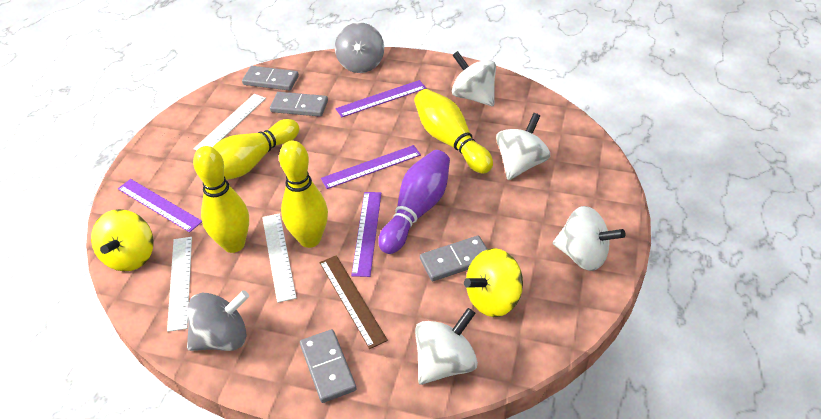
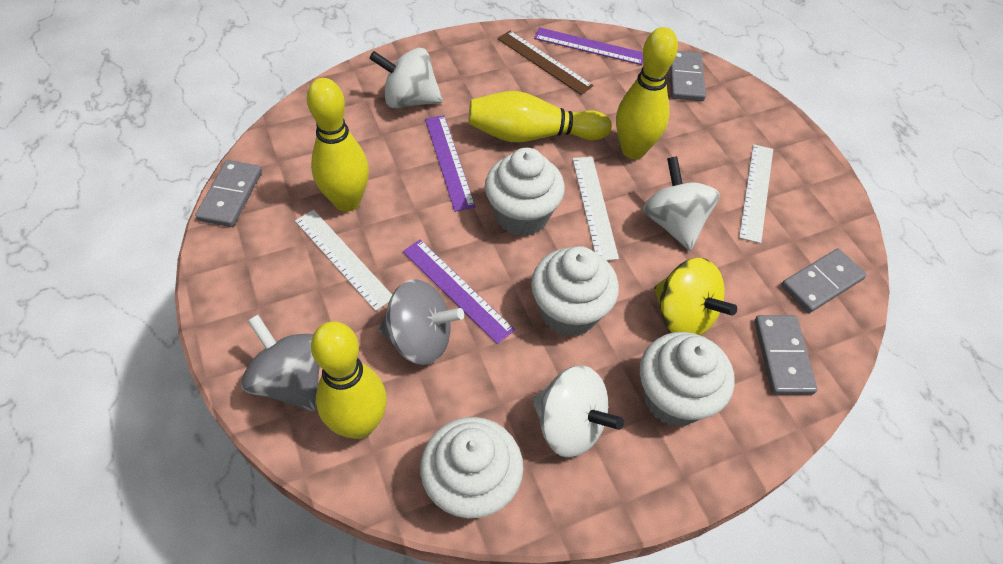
purple bowling pin: 1 -> 0
purple ruler: 4 -> 3
white cupcake: 0 -> 4
white spinning top: 4 -> 3
yellow spinning top: 2 -> 1

